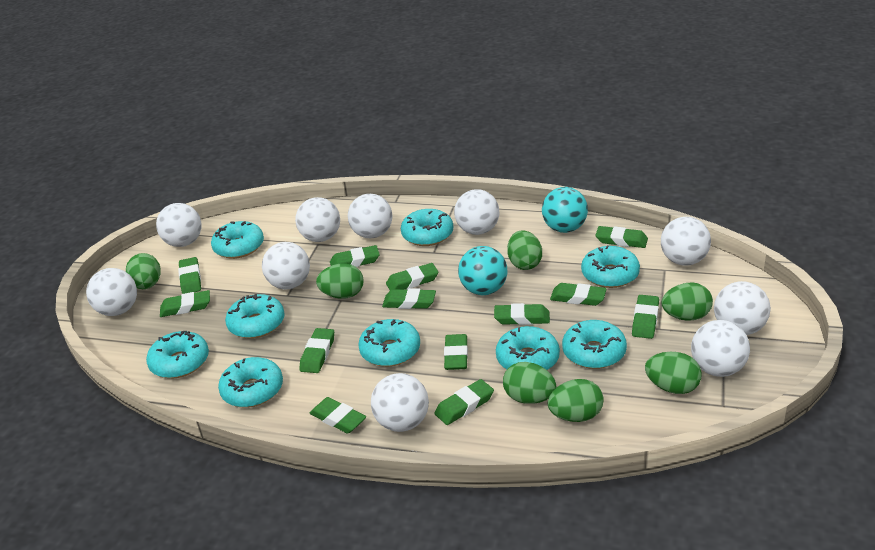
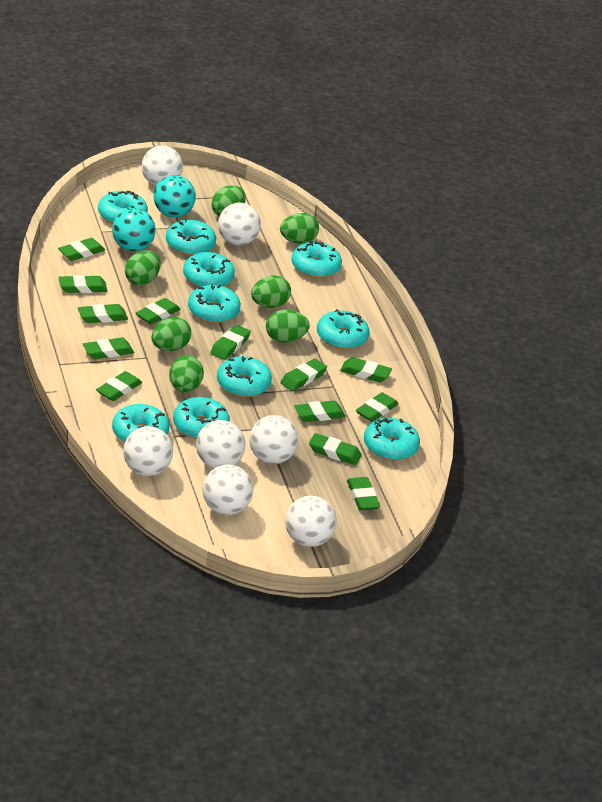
turquoise donut: 9 -> 10
white ball: 10 -> 7

